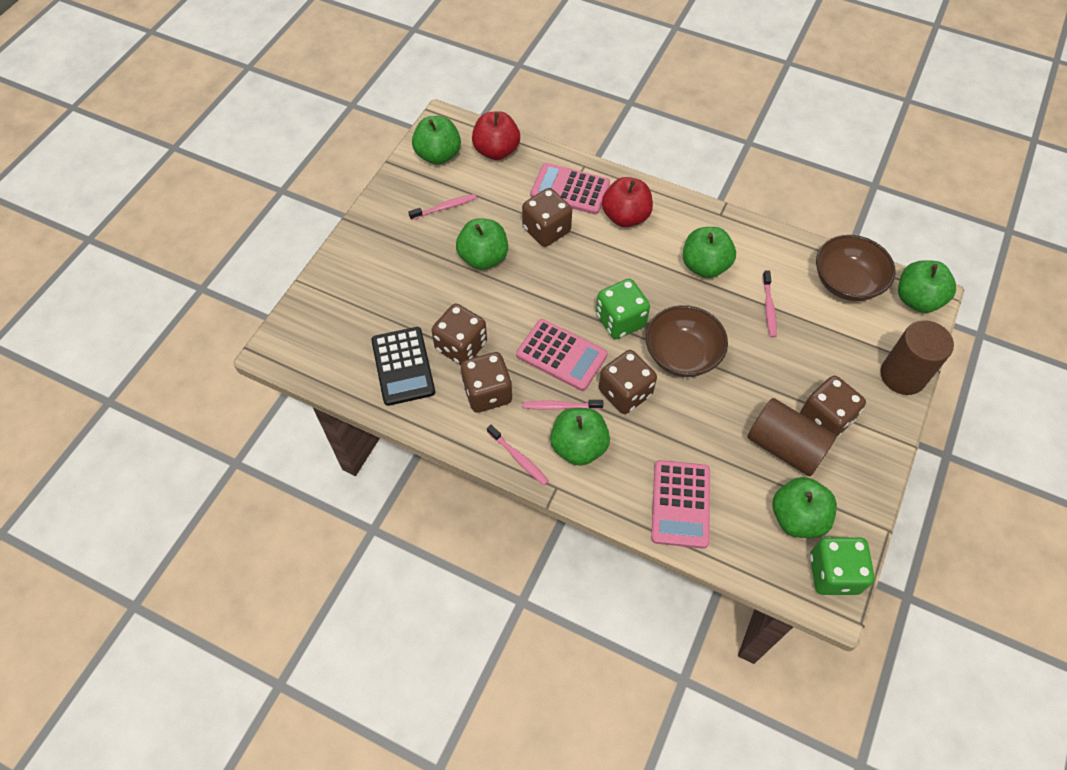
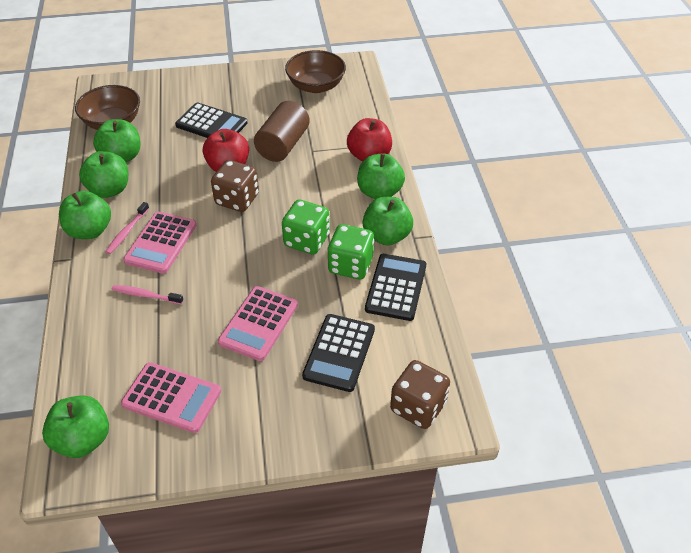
black calculator: 1 -> 3
brown cylinder: 2 -> 1
brown dice: 5 -> 2
pink toothbrush: 4 -> 2

